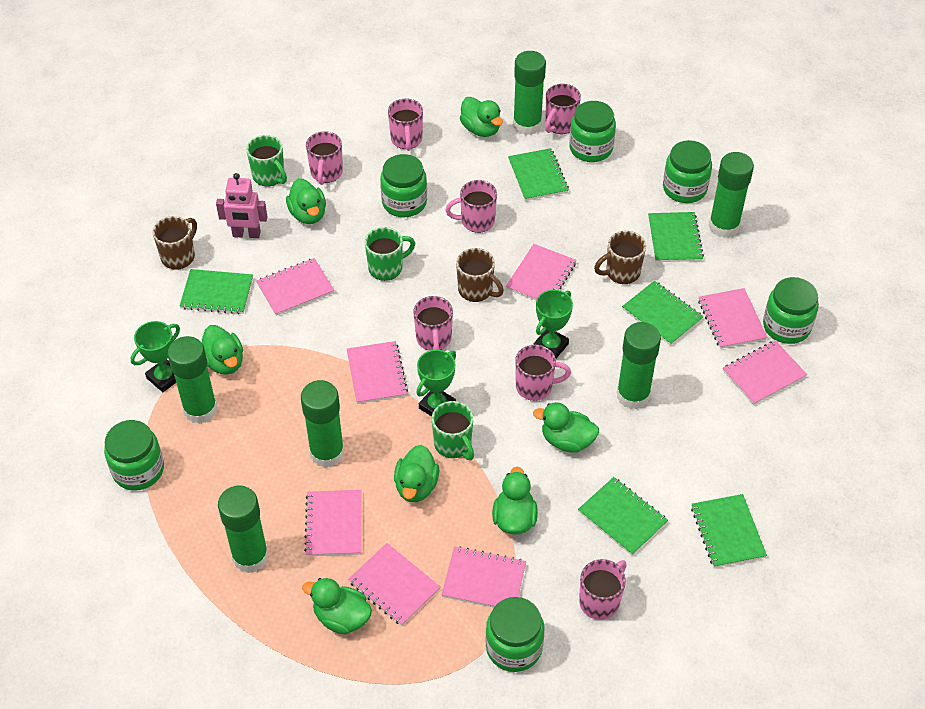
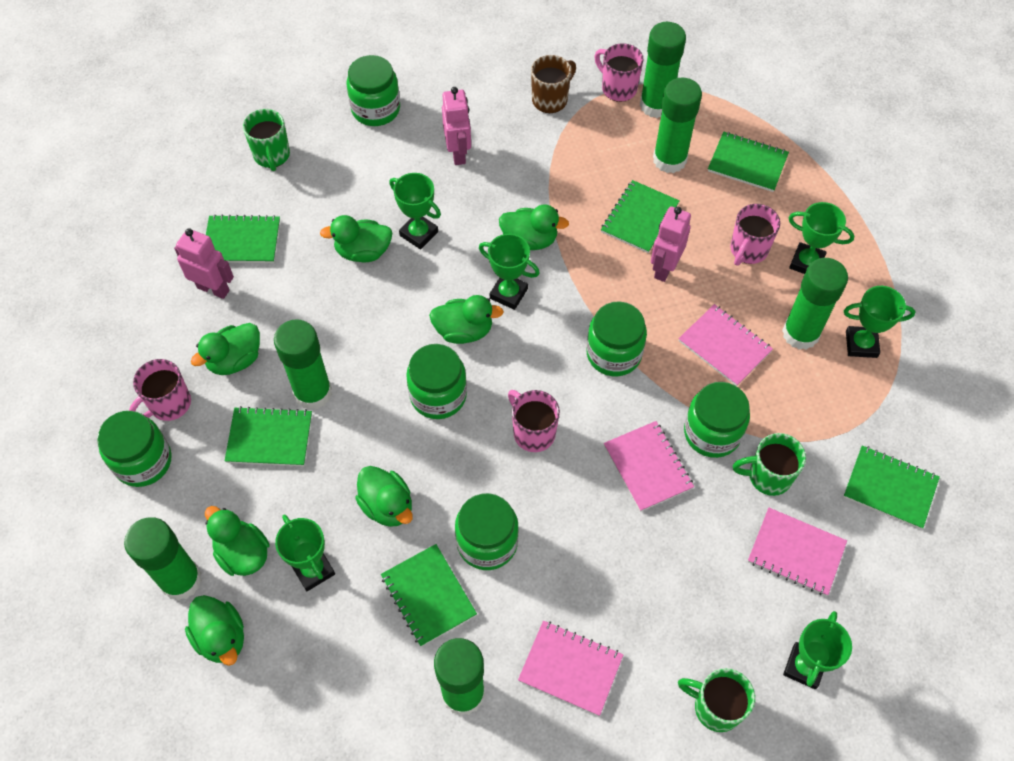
brown mug: 3 -> 1
green trophy: 3 -> 6
pink mug: 7 -> 4
pink notebook: 8 -> 4
pink robot: 1 -> 3

